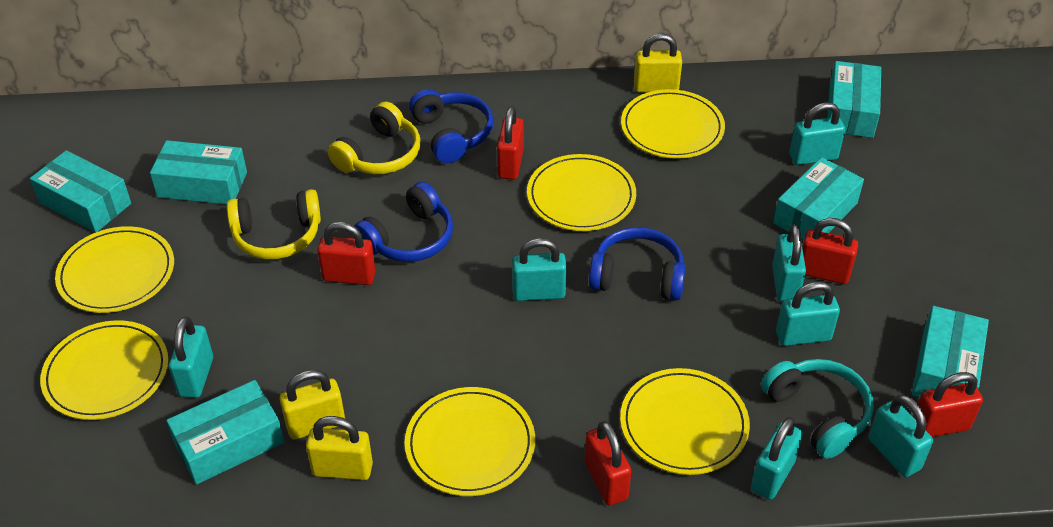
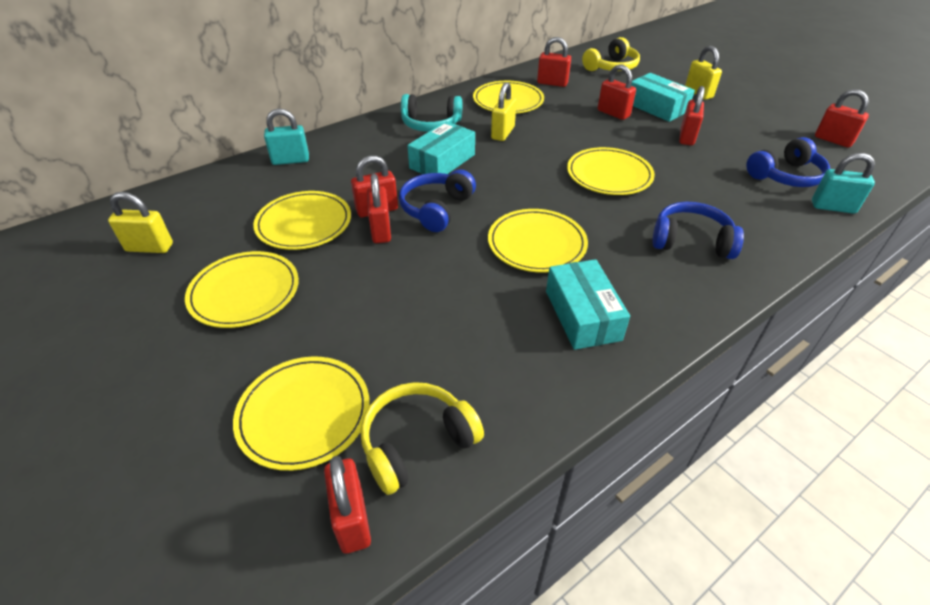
red padlock: 5 -> 7
turquoise box: 6 -> 3
turquoise padlock: 7 -> 2

